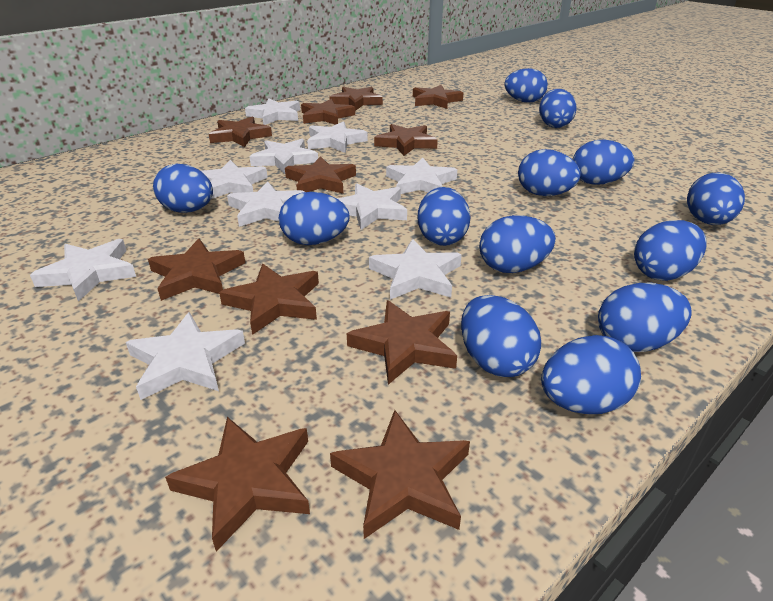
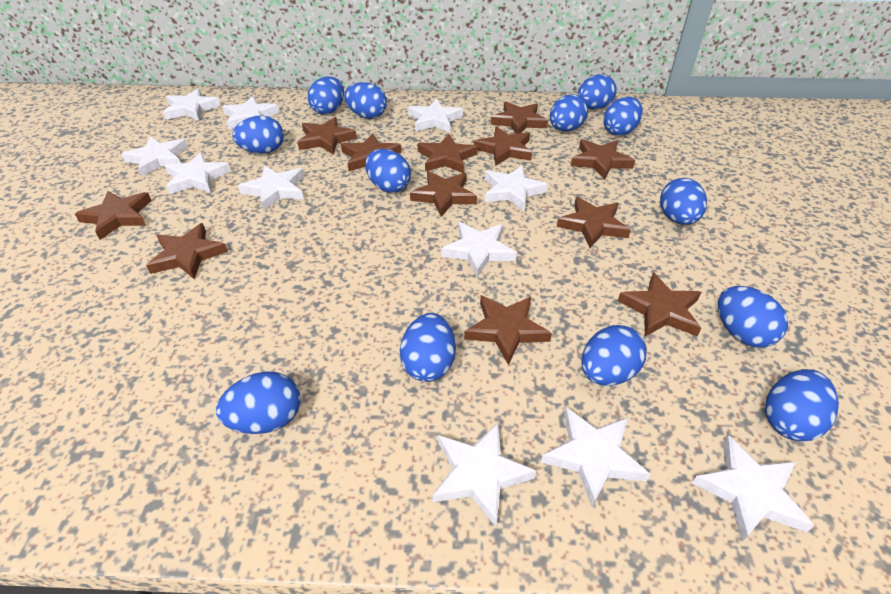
brown star: 11 -> 12
white star: 10 -> 11

